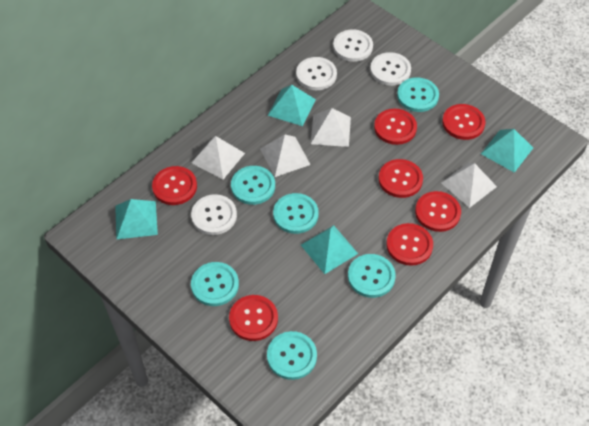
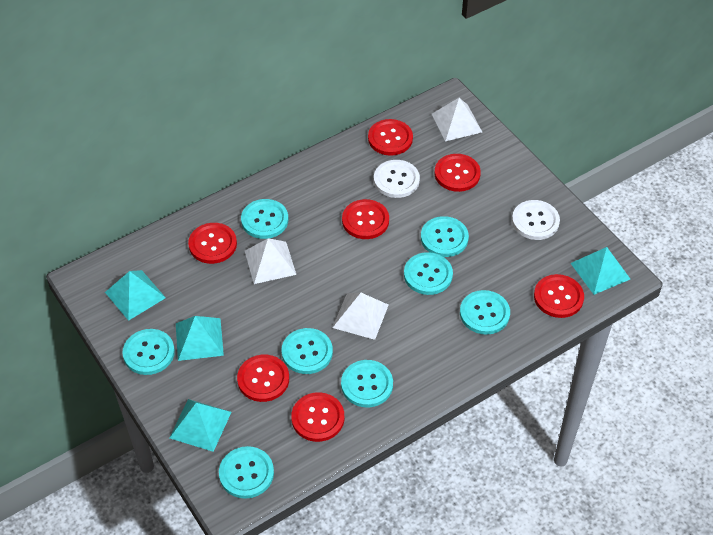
turquoise button: 6 -> 8
white button: 4 -> 2
white pyramid: 4 -> 3

